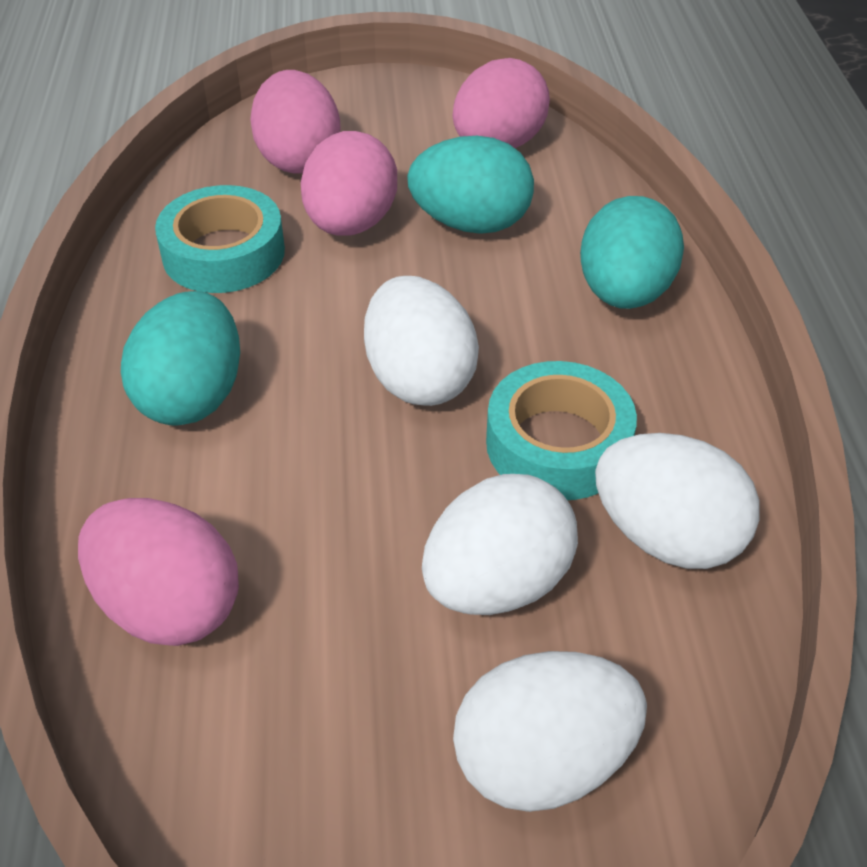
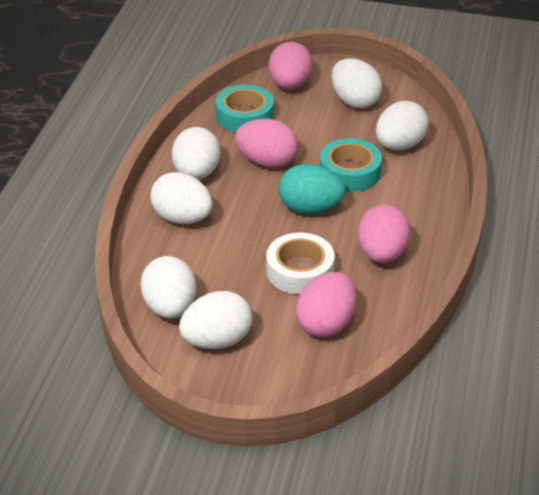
turquoise egg: 3 -> 1
white egg: 4 -> 6
white tape: 0 -> 1

